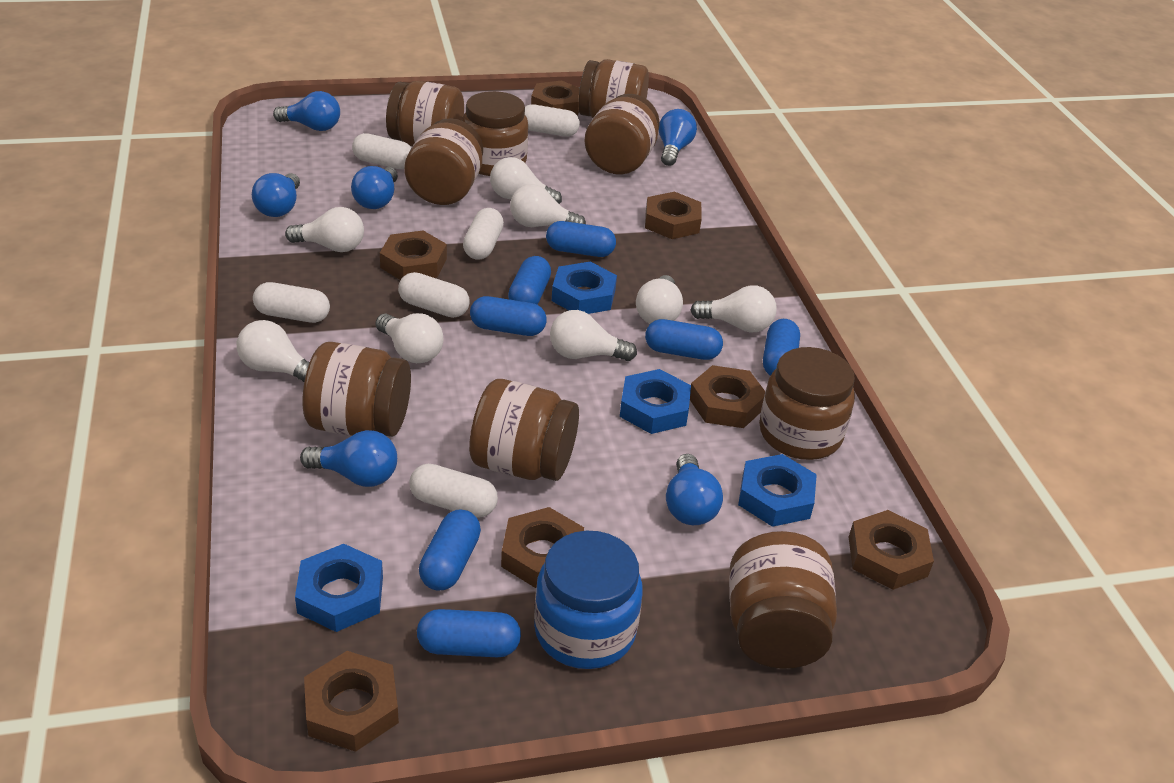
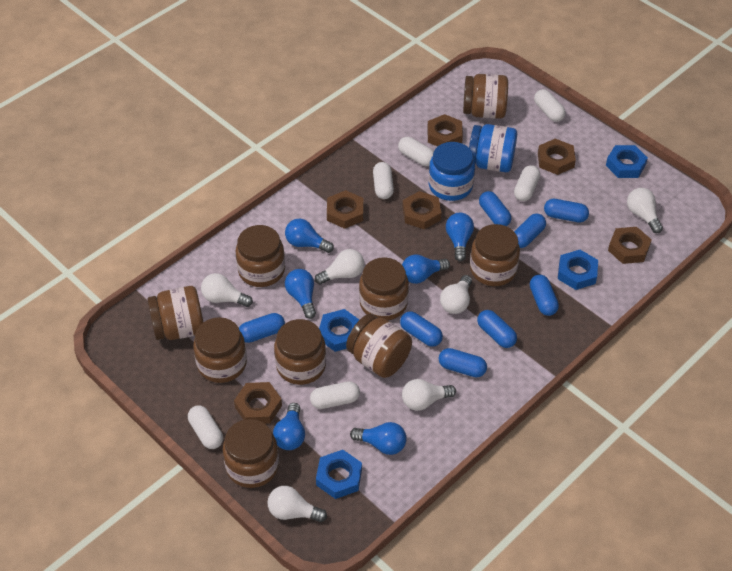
blue capsule: 7 -> 8
blue jar: 1 -> 2
brown nut: 7 -> 6
white light bulb: 8 -> 6

